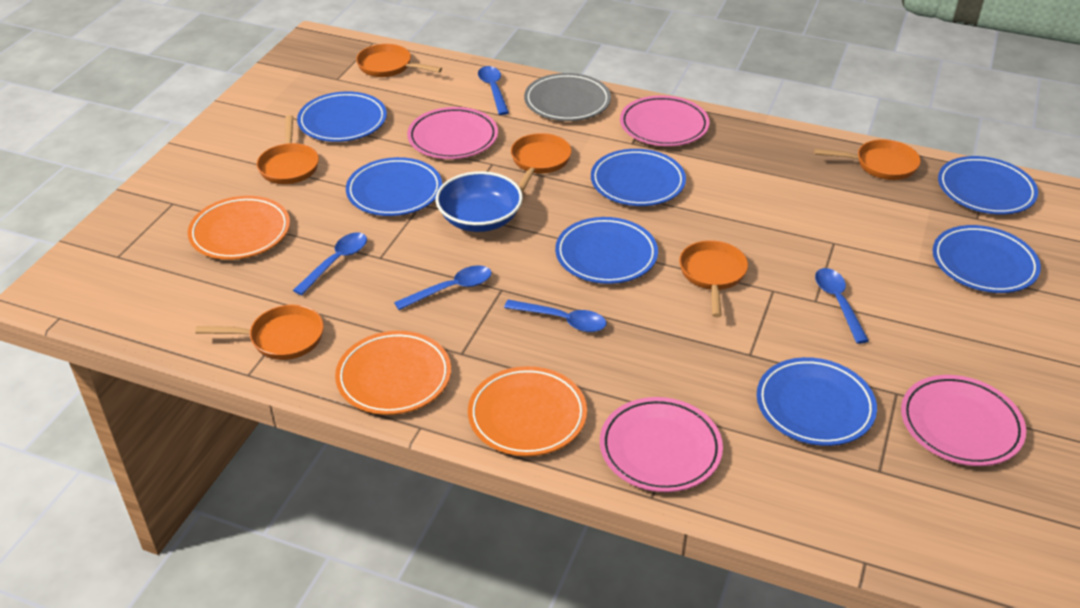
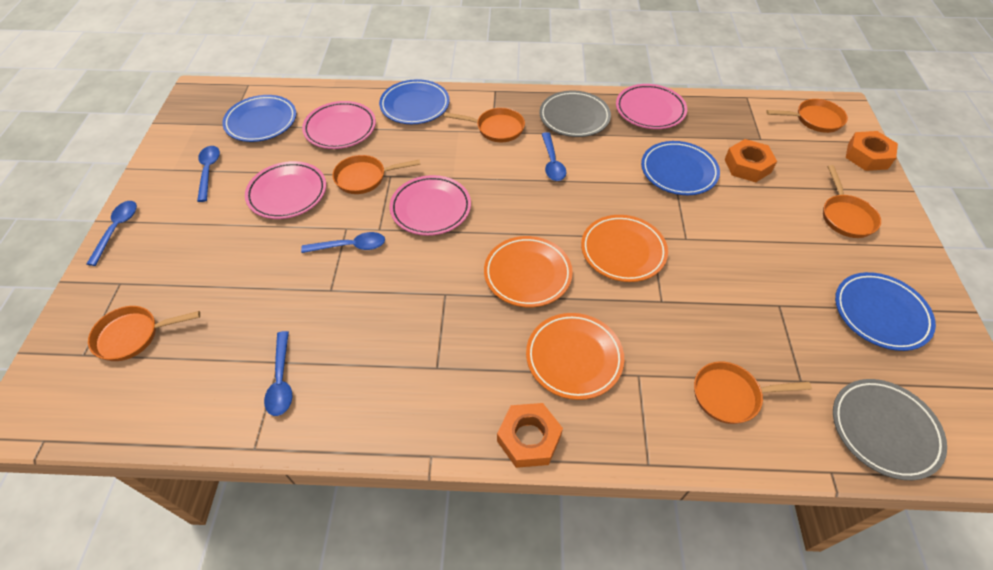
blue bowl: 1 -> 0
blue plate: 7 -> 4
grey plate: 1 -> 2
orange nut: 0 -> 3

